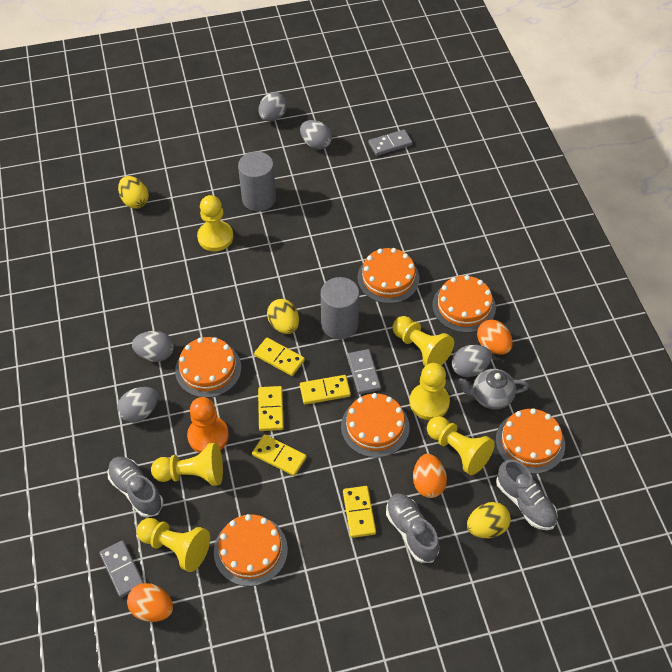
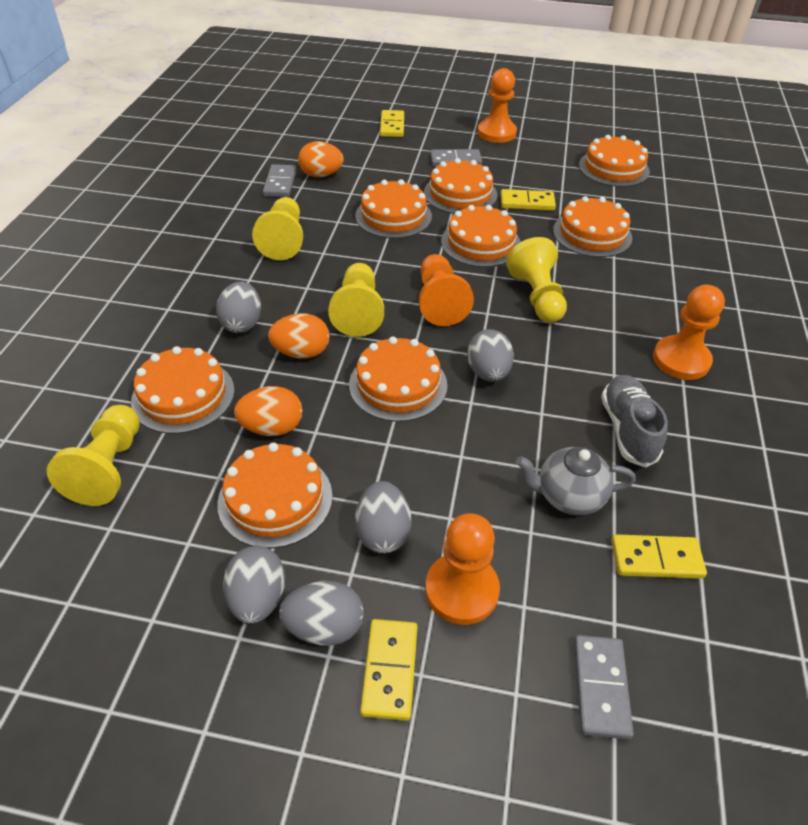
grey cylinder: 2 -> 0
grey shoe: 3 -> 1
orange cake: 6 -> 8
orange pawn: 1 -> 4
yellow domino: 5 -> 4
yellow egg: 3 -> 0
yellow pawn: 6 -> 4

